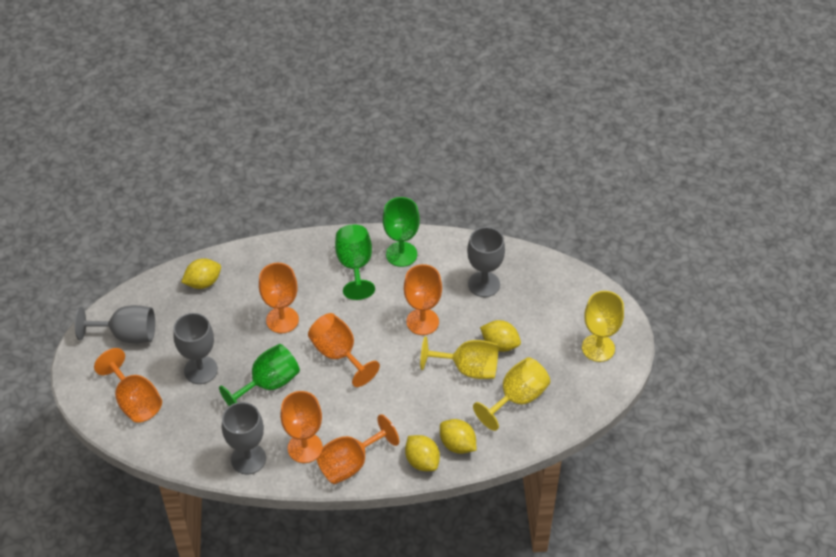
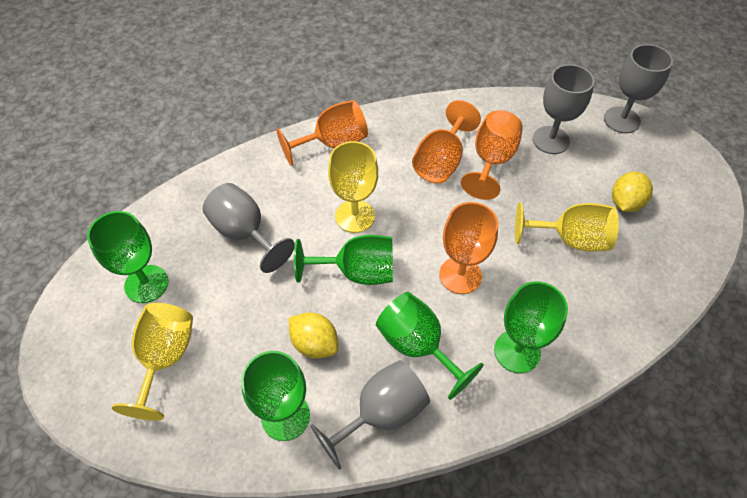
green goblet: 3 -> 5
orange goblet: 6 -> 4
yellow lemon: 4 -> 2

